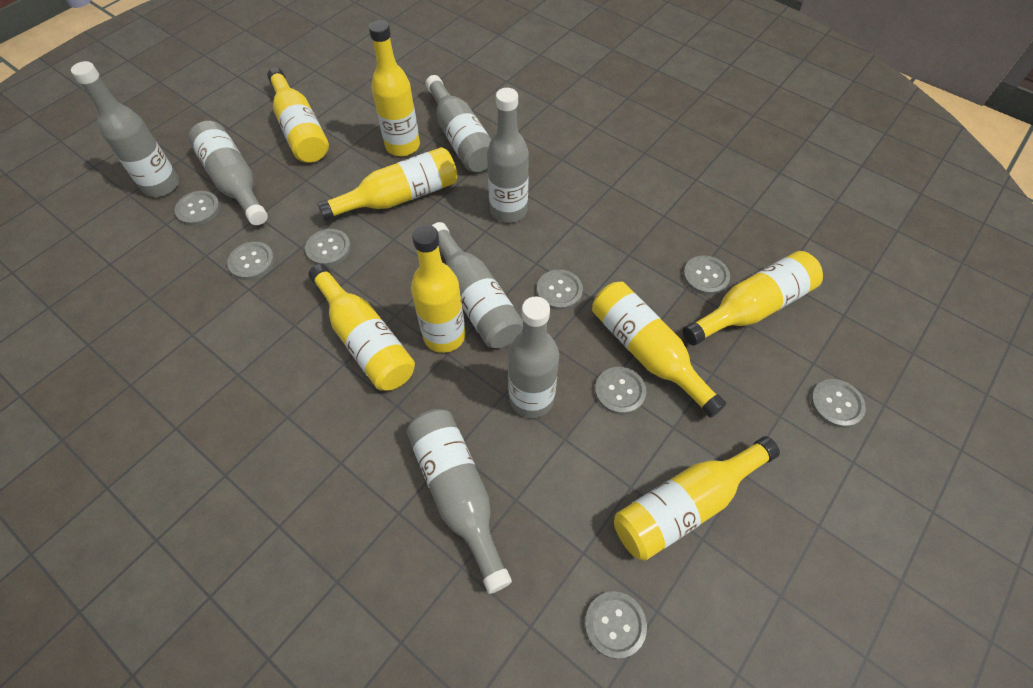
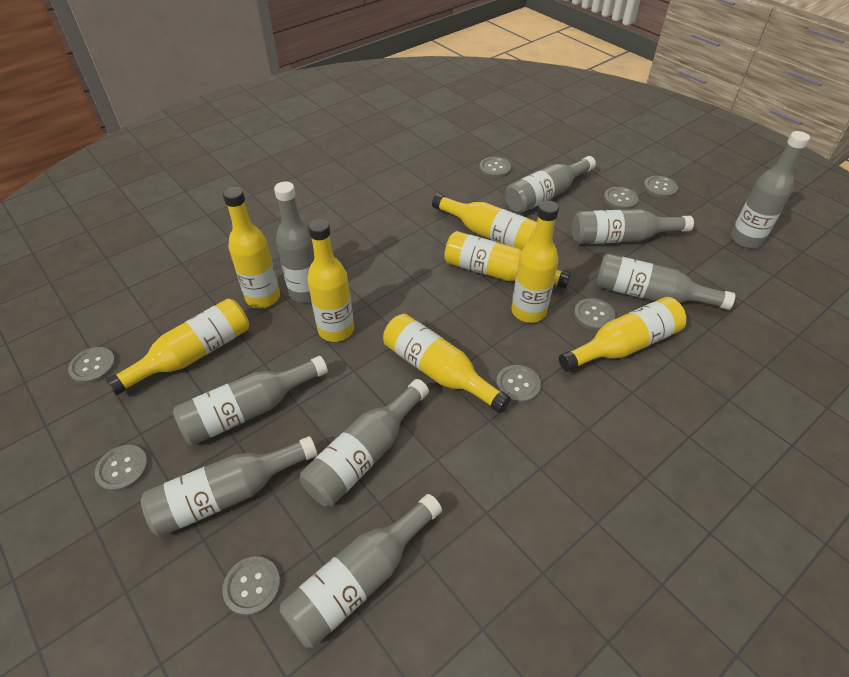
grey bottle: 7 -> 9

